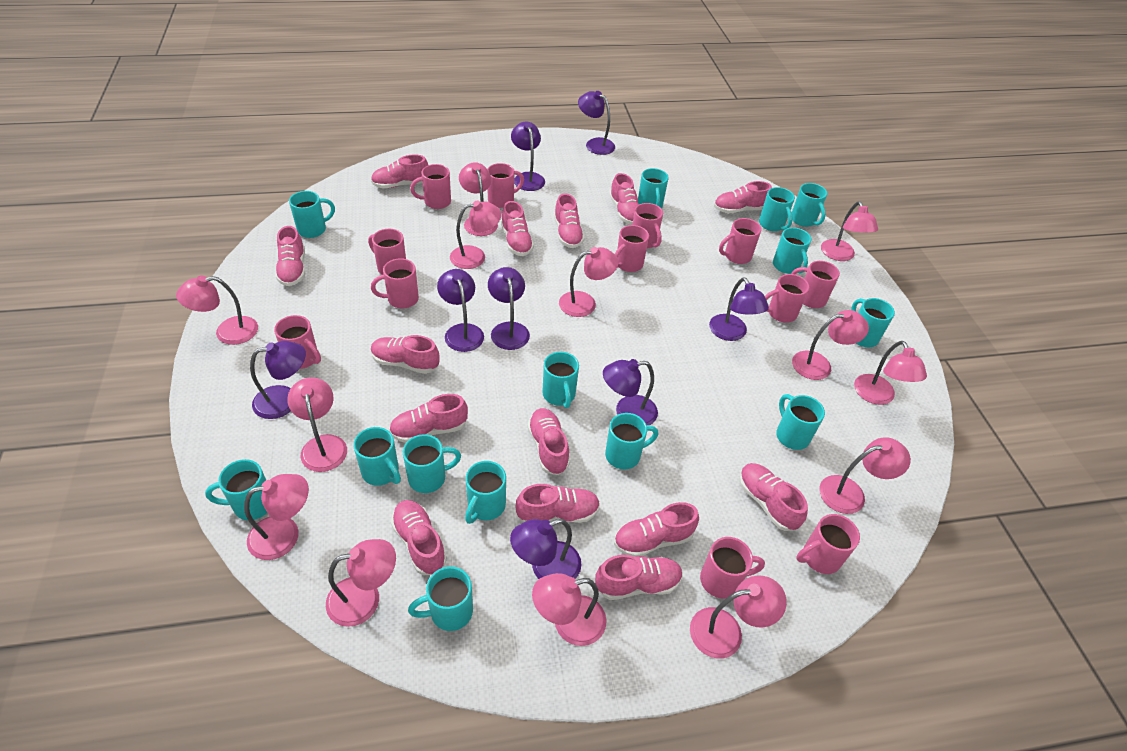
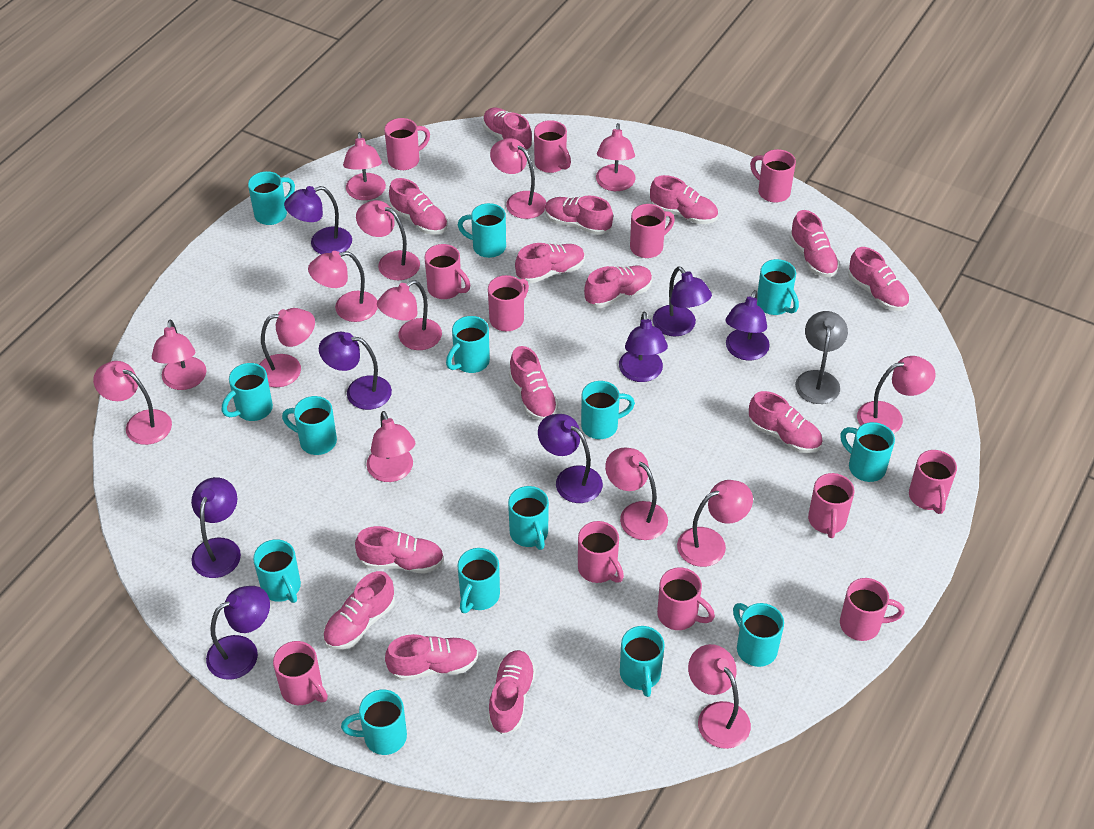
grey lamp: 0 -> 1
pink lamp: 13 -> 14

